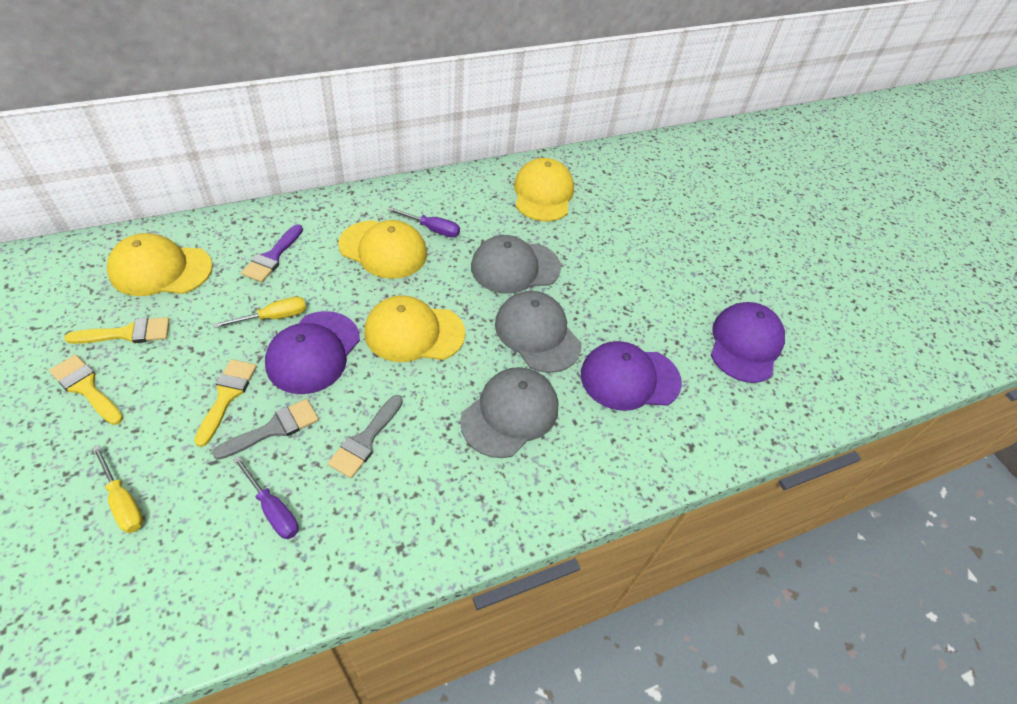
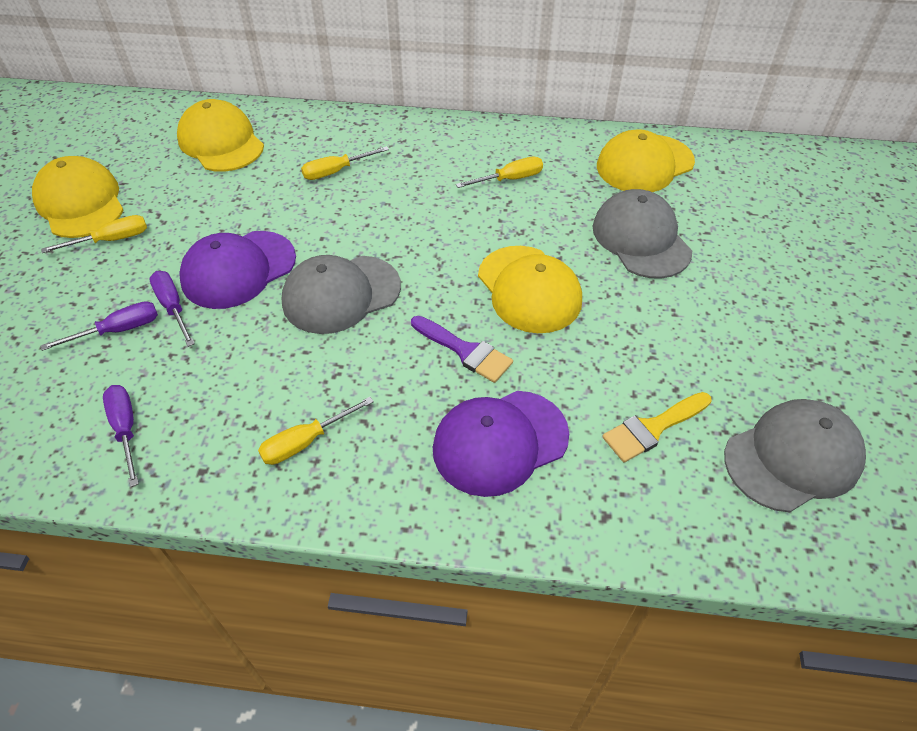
grey brush: 2 -> 0
purple cap: 3 -> 2
purple screwdriver: 2 -> 3
yellow brush: 3 -> 1
yellow screwdriver: 2 -> 4

